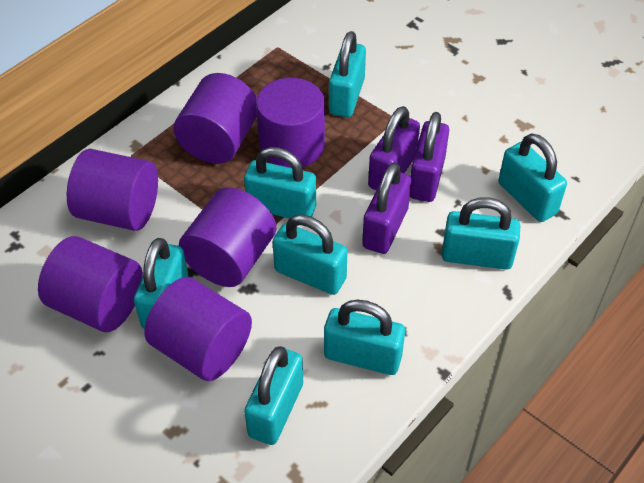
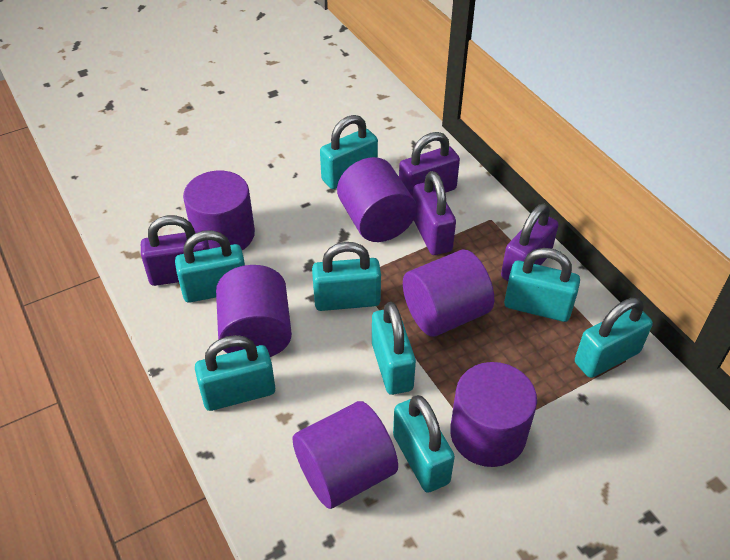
purple padlock: 3 -> 4

